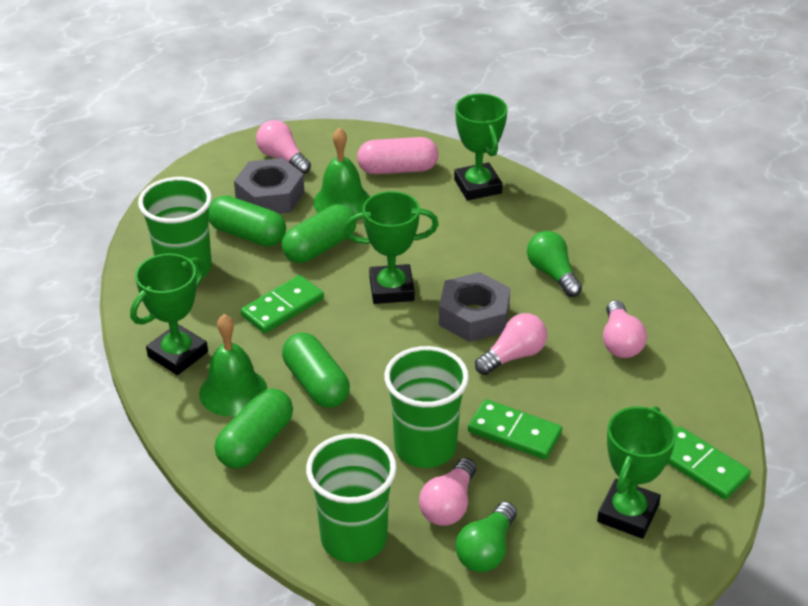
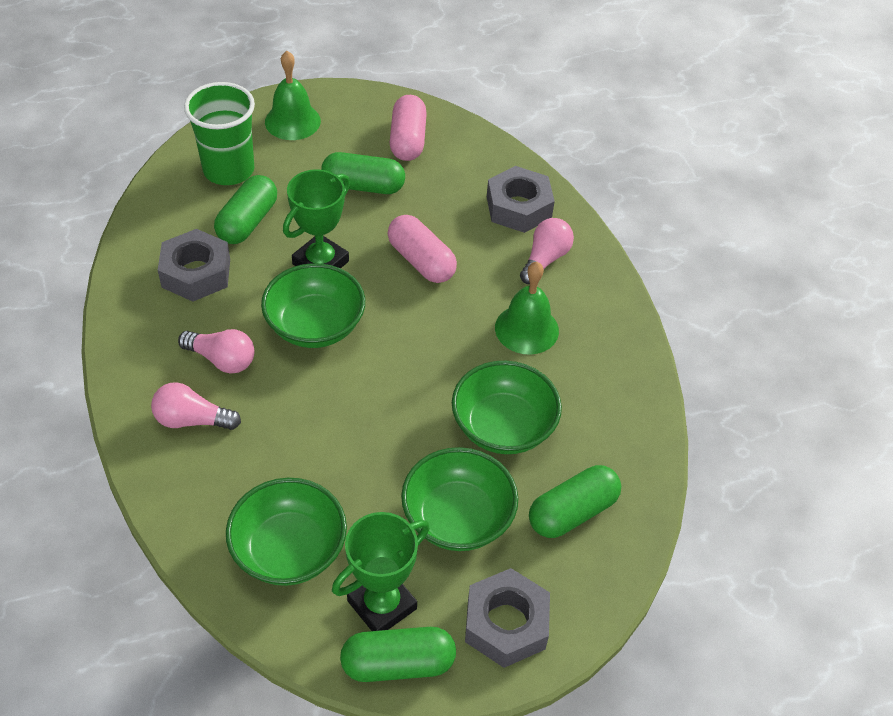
green bowl: 0 -> 4
green cup: 3 -> 1
green domino: 3 -> 0
green light bulb: 2 -> 0
green trophy: 4 -> 2
grey nut: 2 -> 3
pink capsule: 1 -> 2
pink light bulb: 4 -> 3

